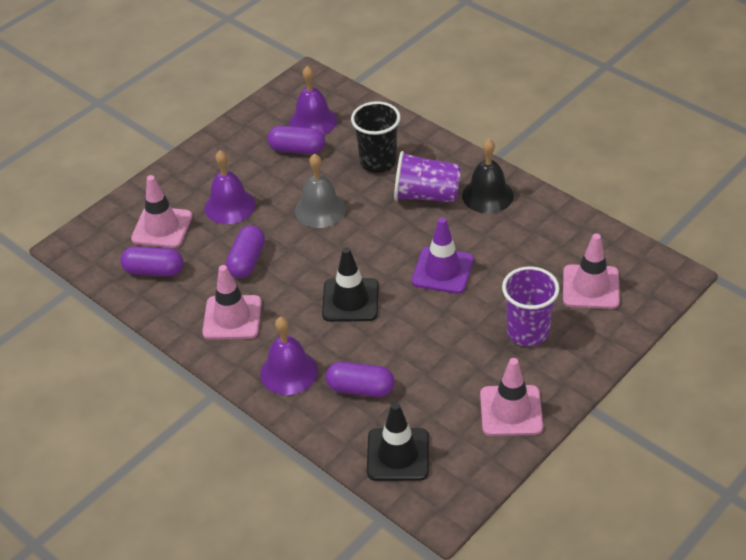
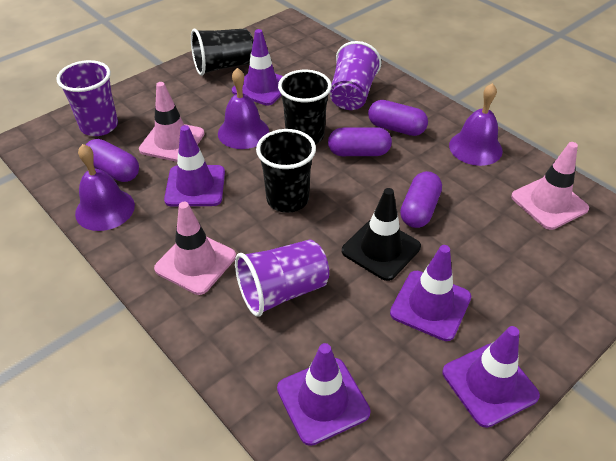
black bell: 1 -> 0
black cup: 1 -> 3
black traffic cone: 2 -> 1
grey bell: 1 -> 0
pink traffic cone: 4 -> 3
purple cup: 2 -> 3
purple traffic cone: 1 -> 5

